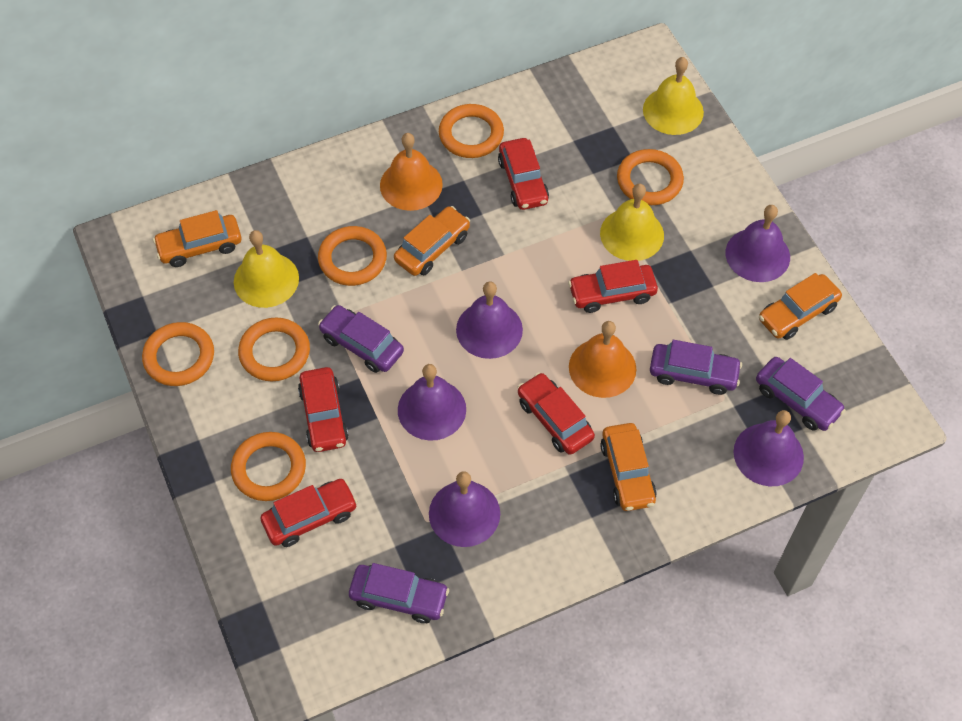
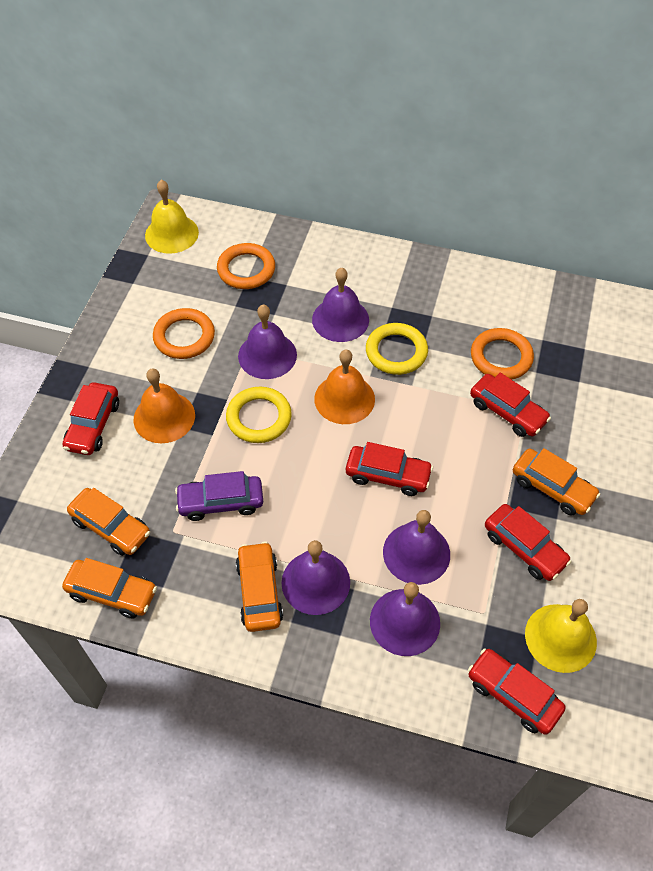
orange ring: 6 -> 3
purple car: 4 -> 1
yellow bell: 3 -> 2
yellow ring: 0 -> 2

